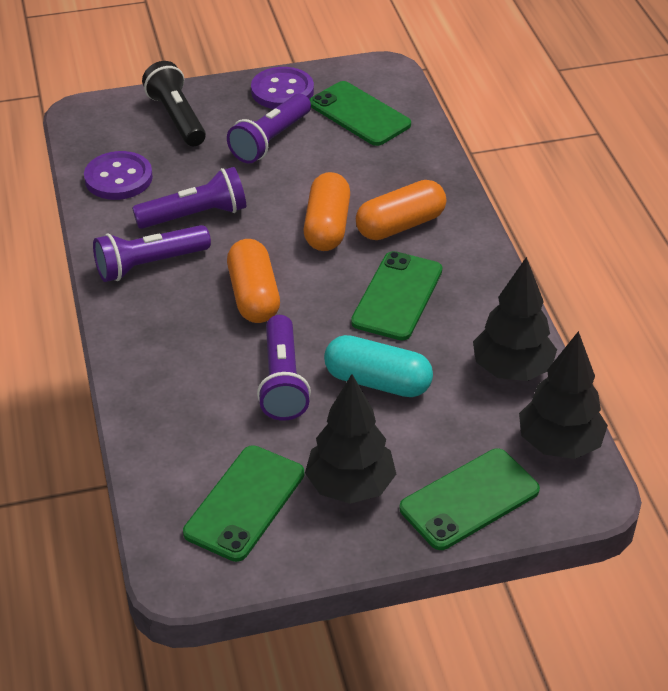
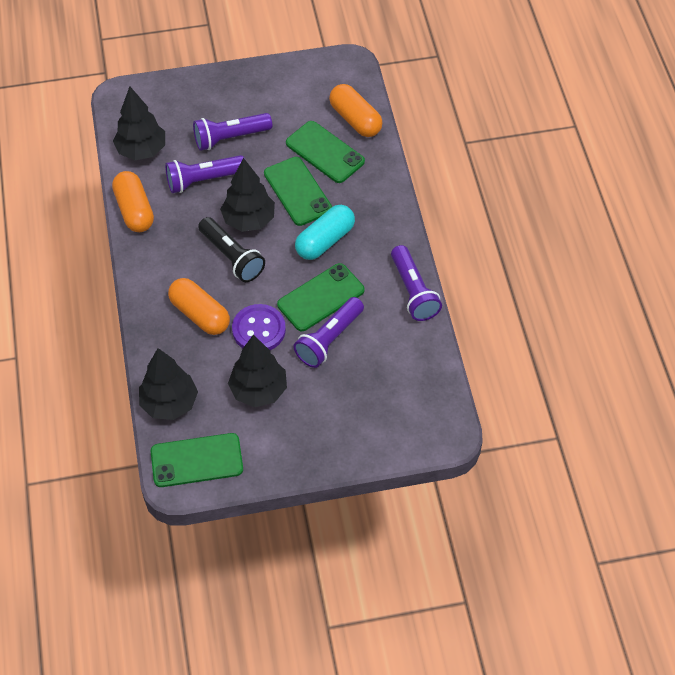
black tree: 3 -> 4
purple button: 2 -> 1

